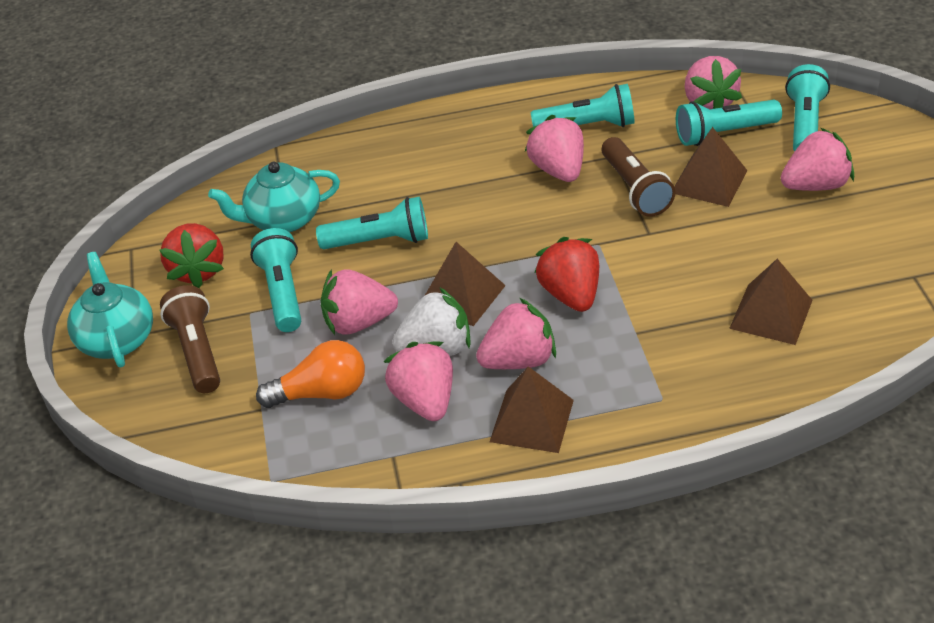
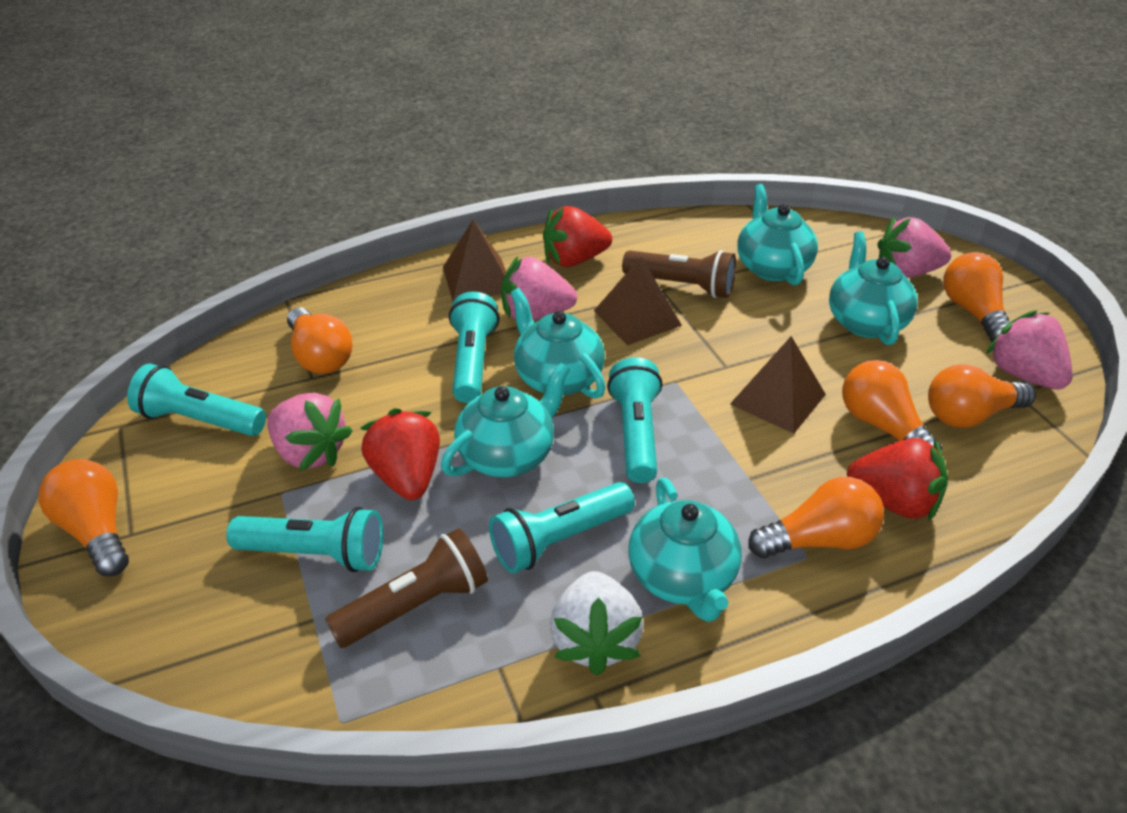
brown pyramid: 4 -> 3
orange light bulb: 1 -> 6
pink strawberry: 6 -> 4
red strawberry: 2 -> 3
turquoise teapot: 2 -> 5

